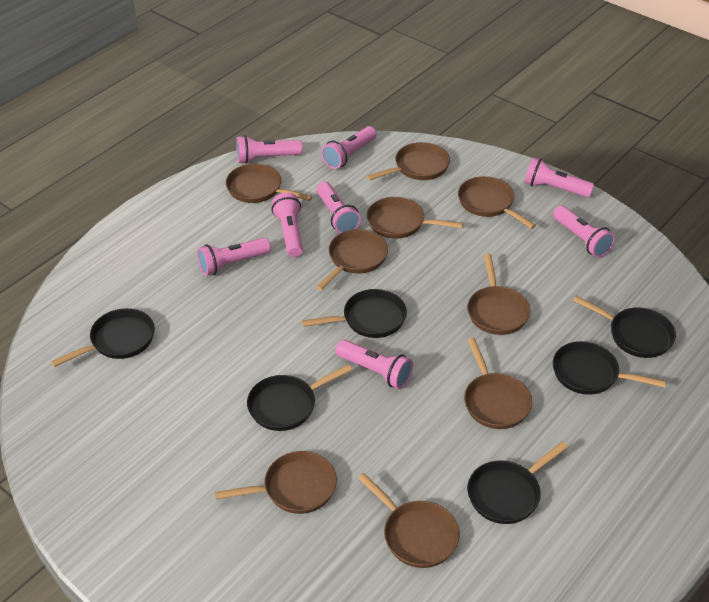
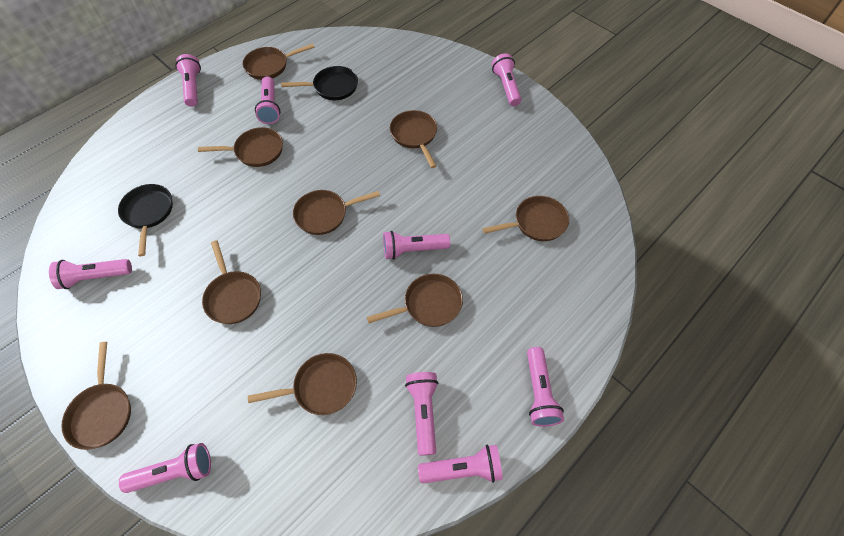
black pan: 6 -> 2
pink flashlight: 8 -> 9

